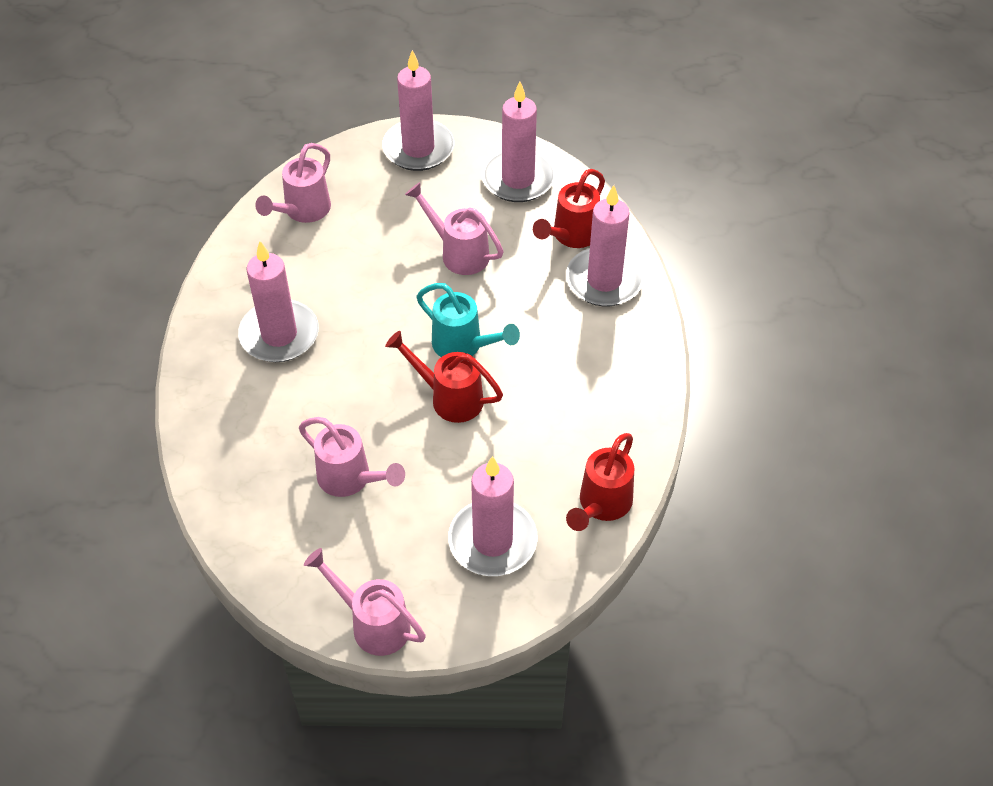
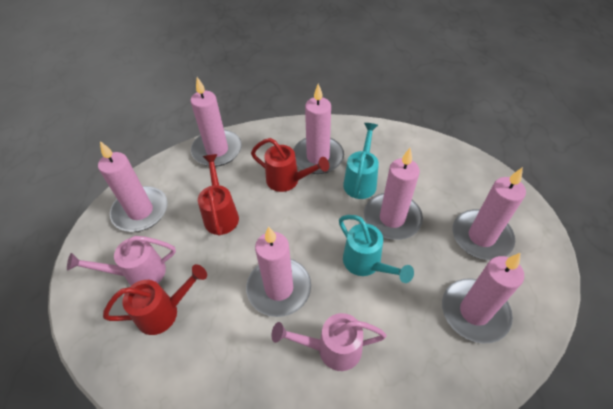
pink candle: 5 -> 7
pink watering can: 4 -> 2
turquoise watering can: 1 -> 2

